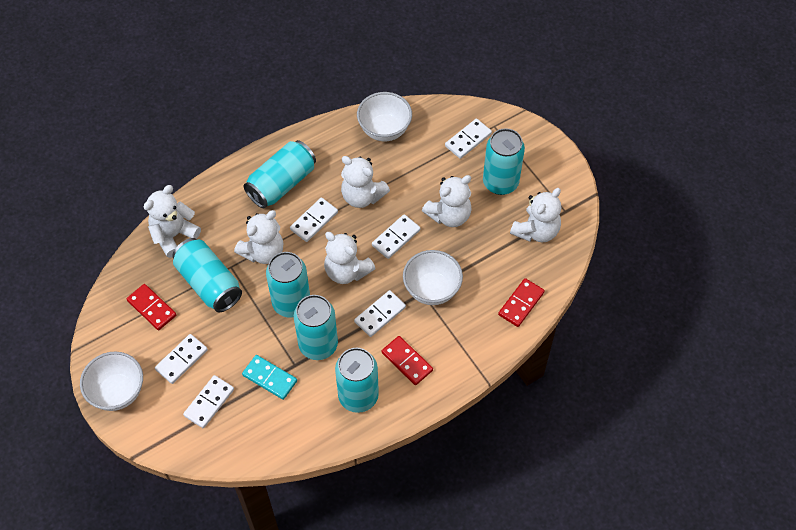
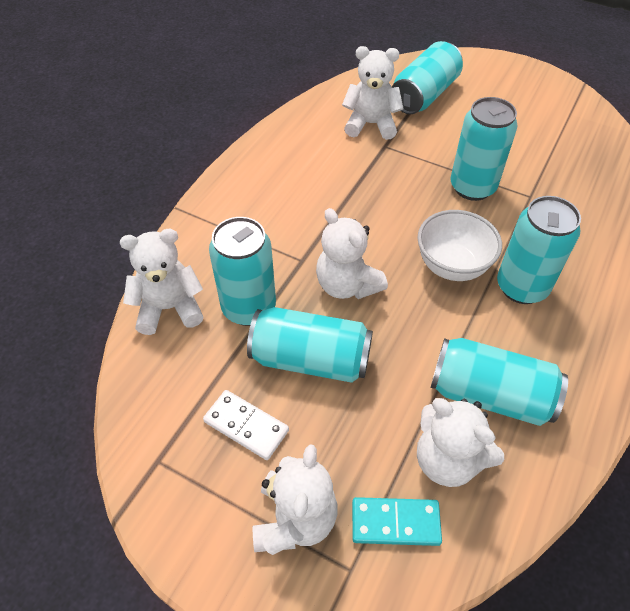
red domino: 3 -> 0
white bowl: 3 -> 1
white domino: 6 -> 1
white teddy bear: 6 -> 5

